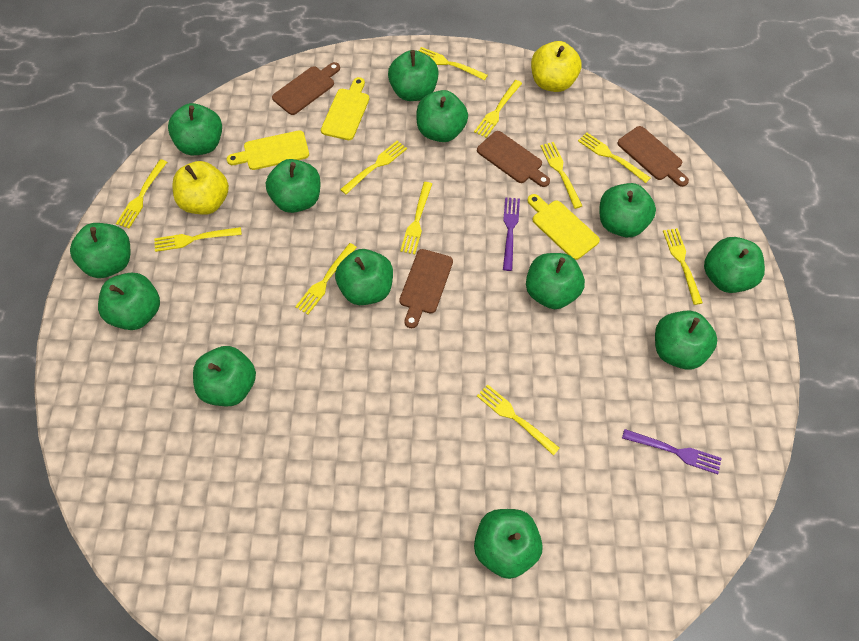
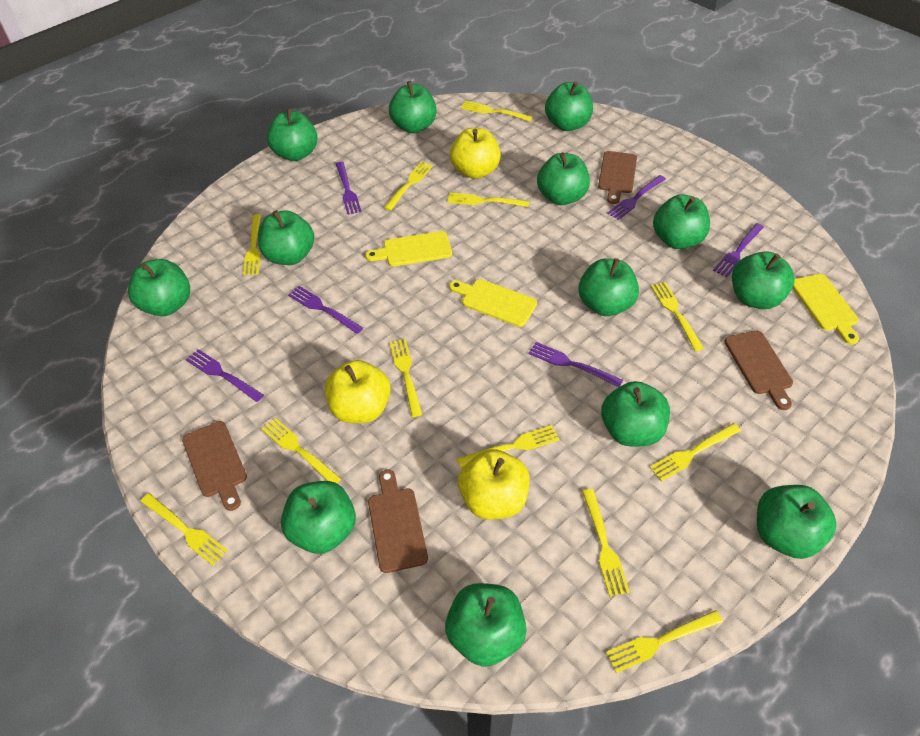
purple fork: 2 -> 6
yellow apple: 2 -> 3
yellow fork: 11 -> 12

